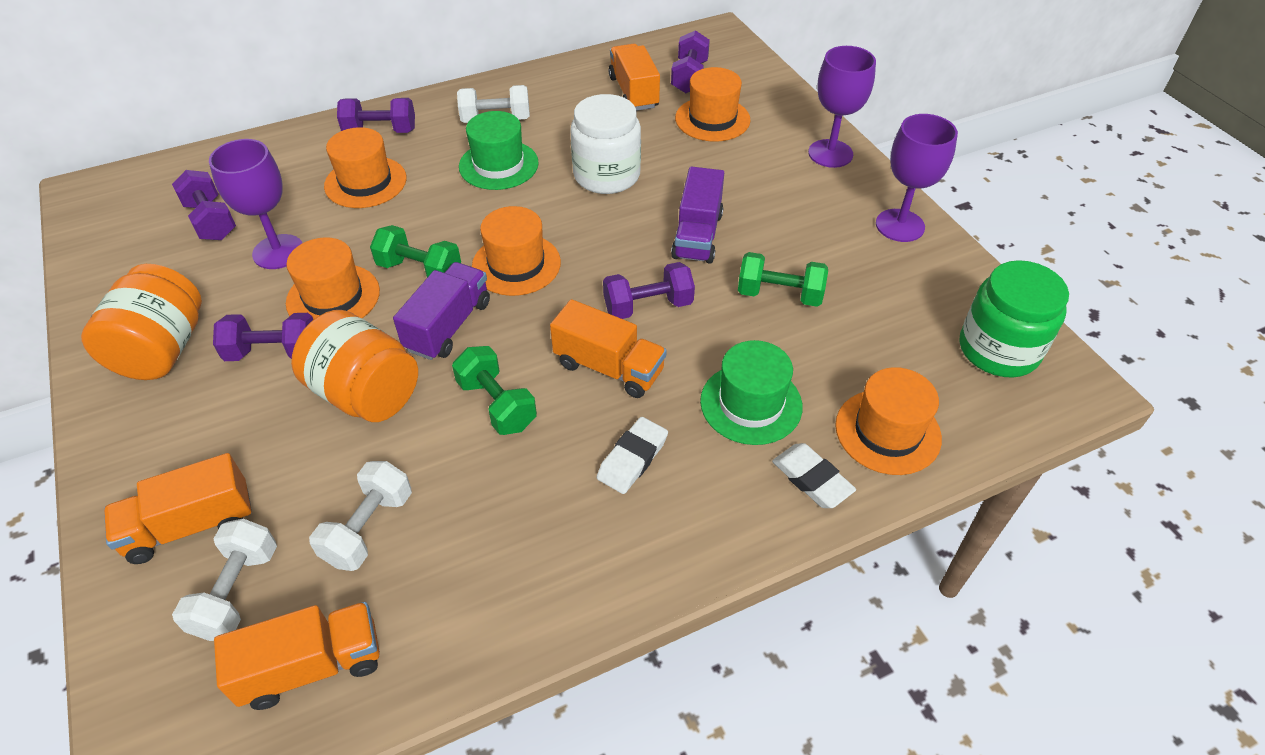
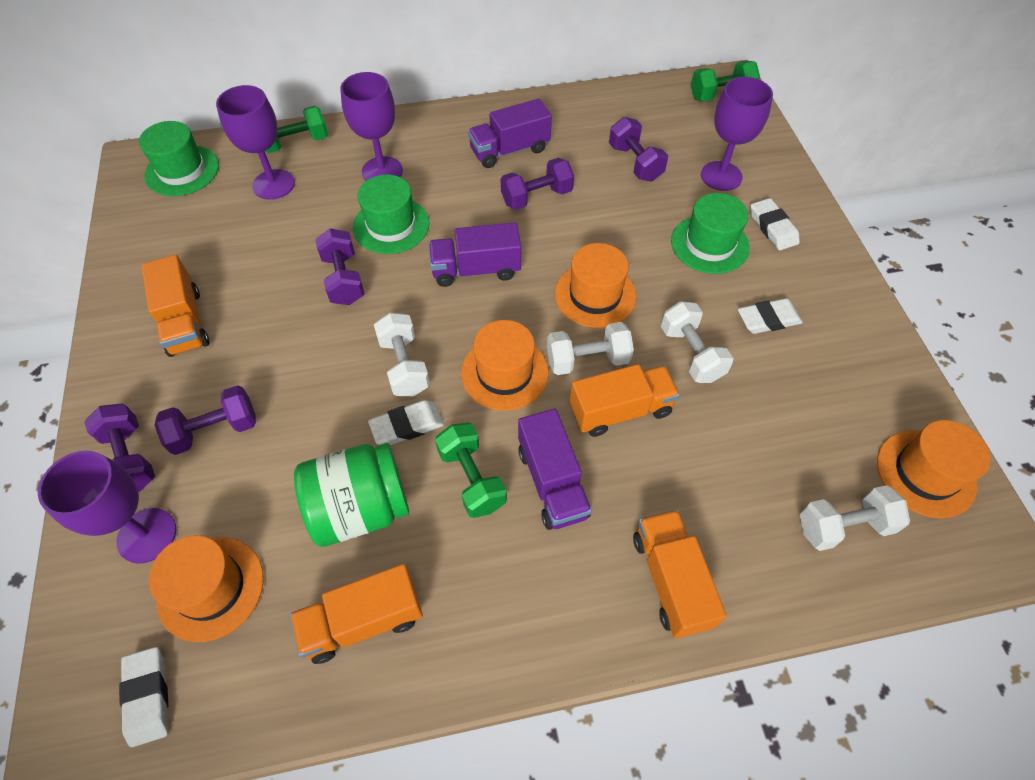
green hat: 2 -> 3
orange hat: 5 -> 4
orange jar: 2 -> 0
purple goblet: 3 -> 4
purple truck: 2 -> 3
white dumbbell: 3 -> 4
white eraser: 2 -> 4
white jar: 1 -> 0

